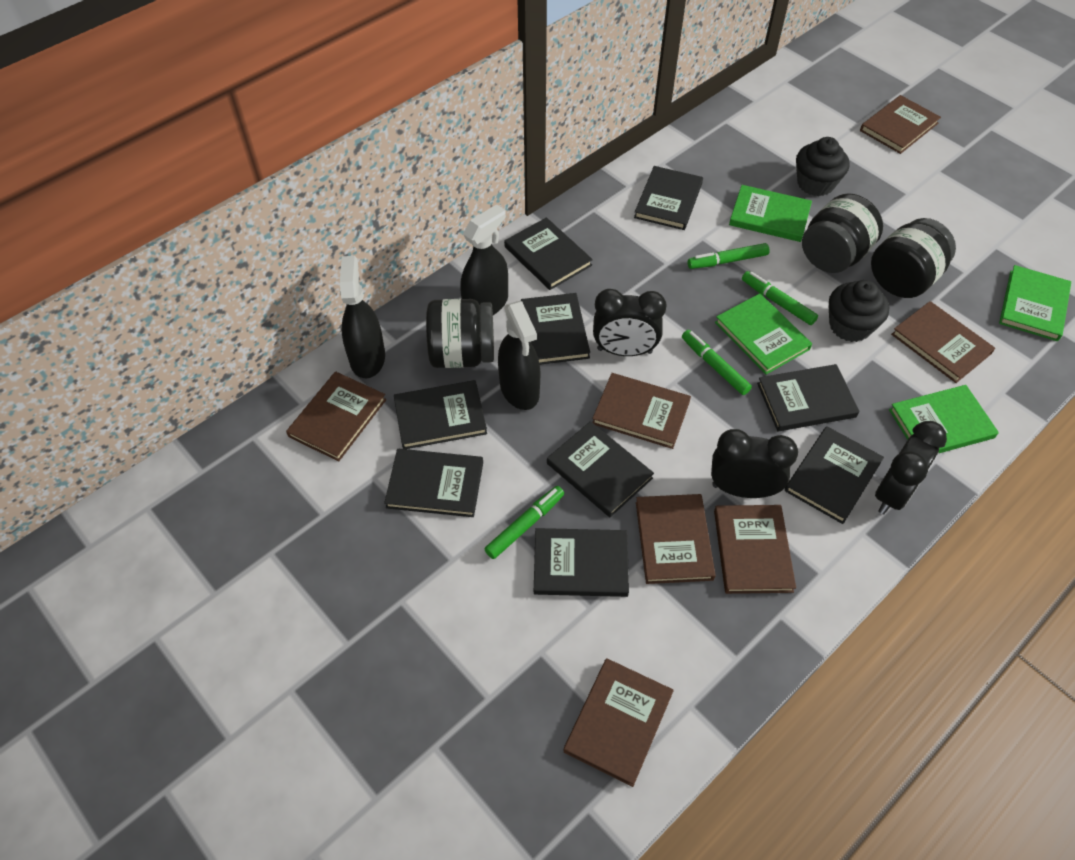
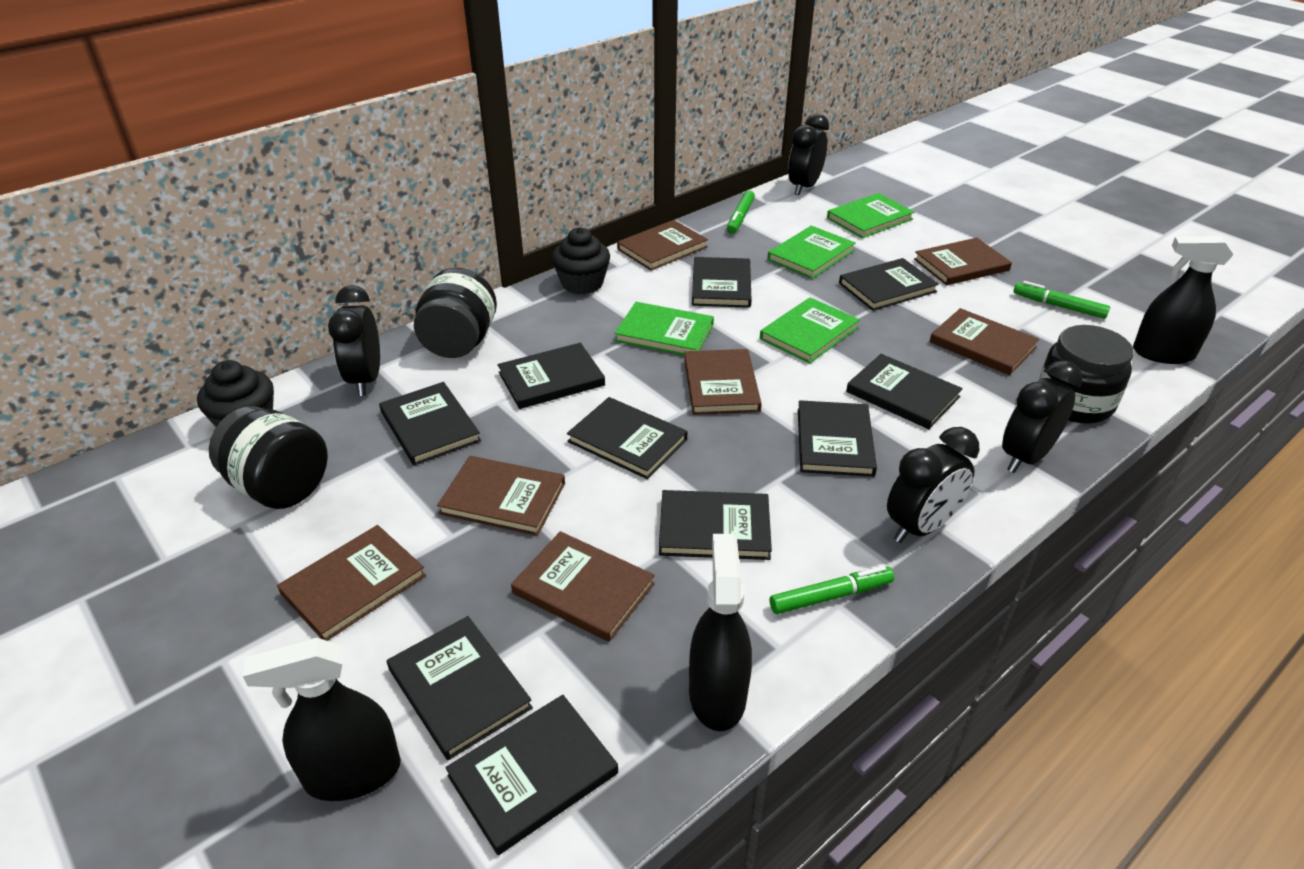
black book: 9 -> 10
black clock: 3 -> 4
green marker: 4 -> 3

